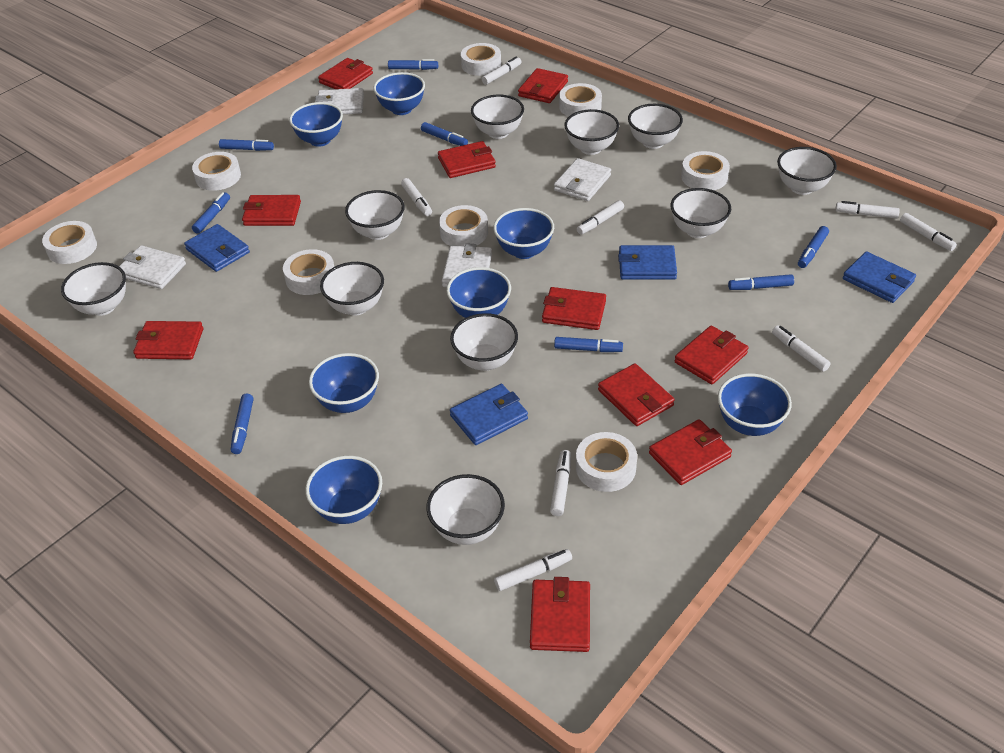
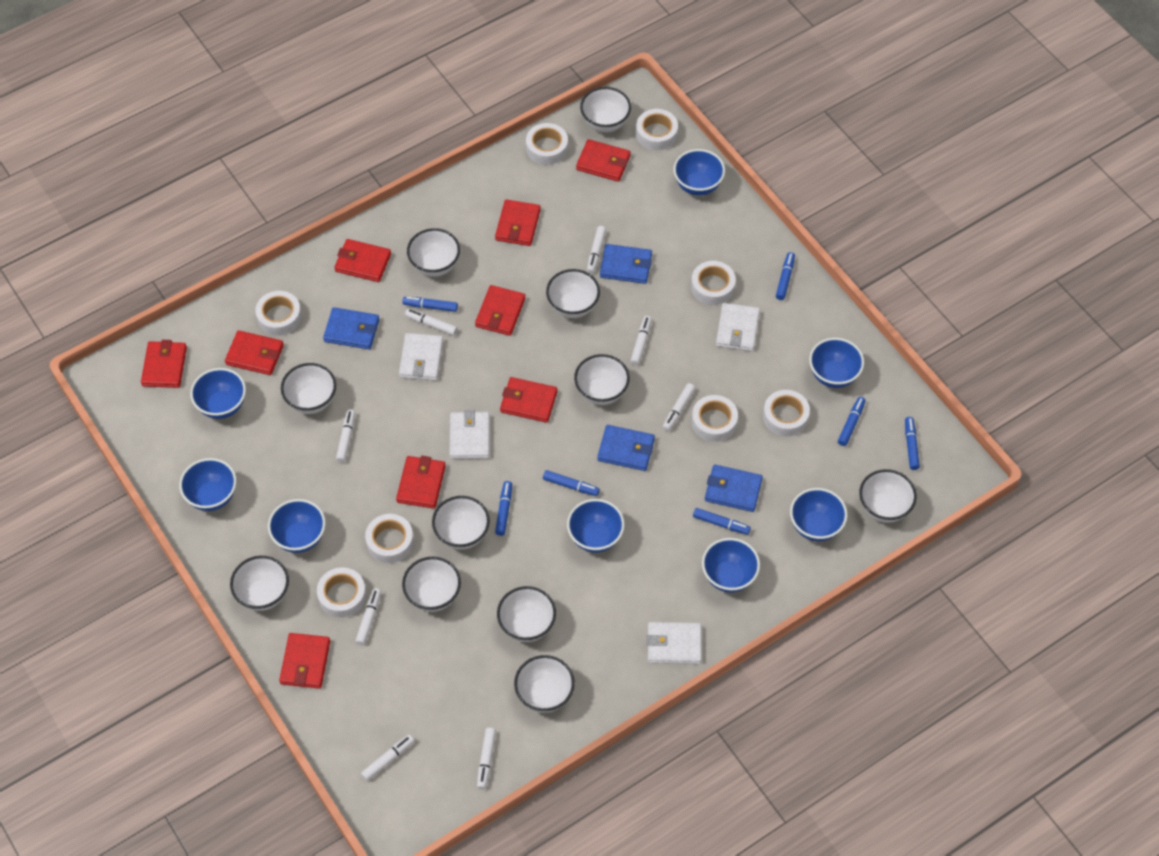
blue bowl: 7 -> 8
blue marker: 8 -> 7
red wallet: 10 -> 9
white bowl: 10 -> 11

